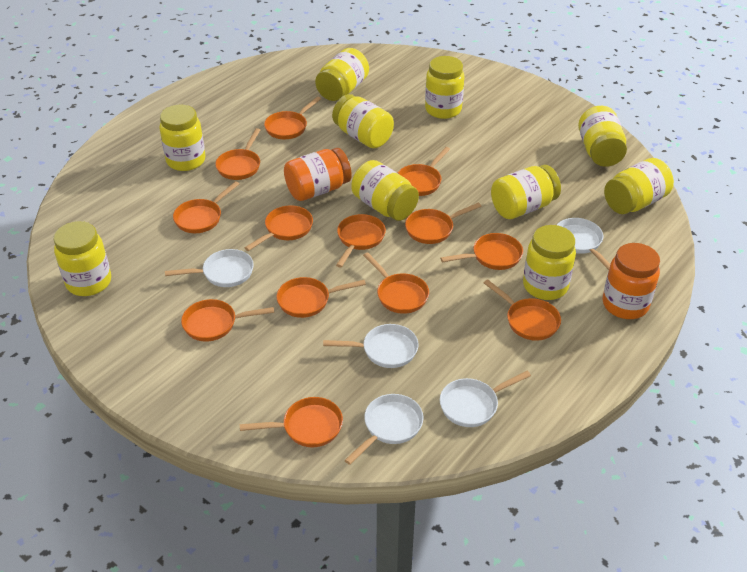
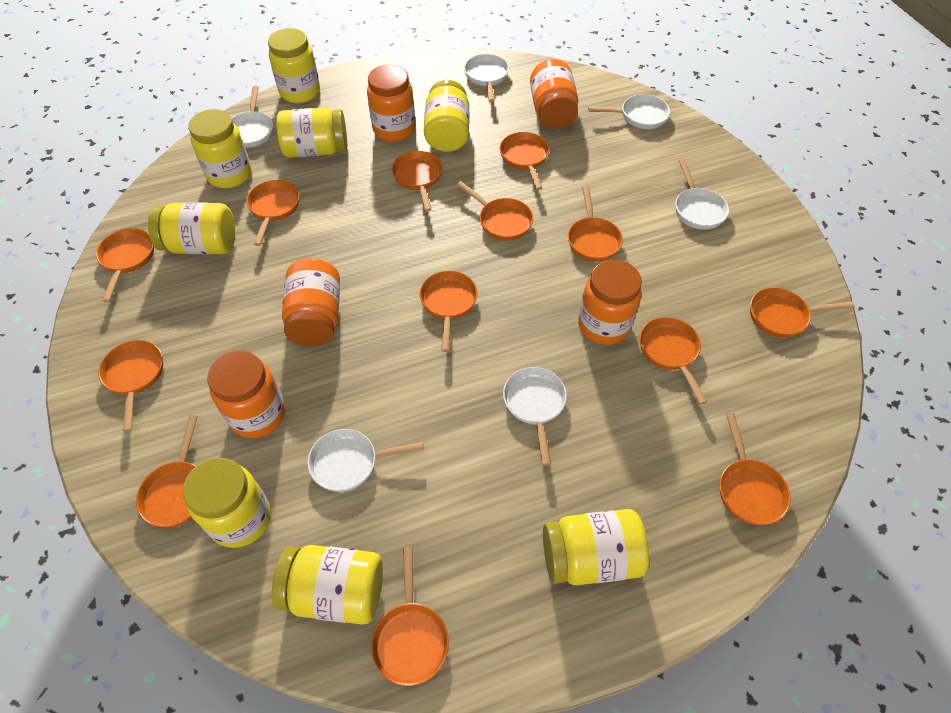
orange jar: 2 -> 5
white pan: 5 -> 6
yellow jar: 10 -> 8

